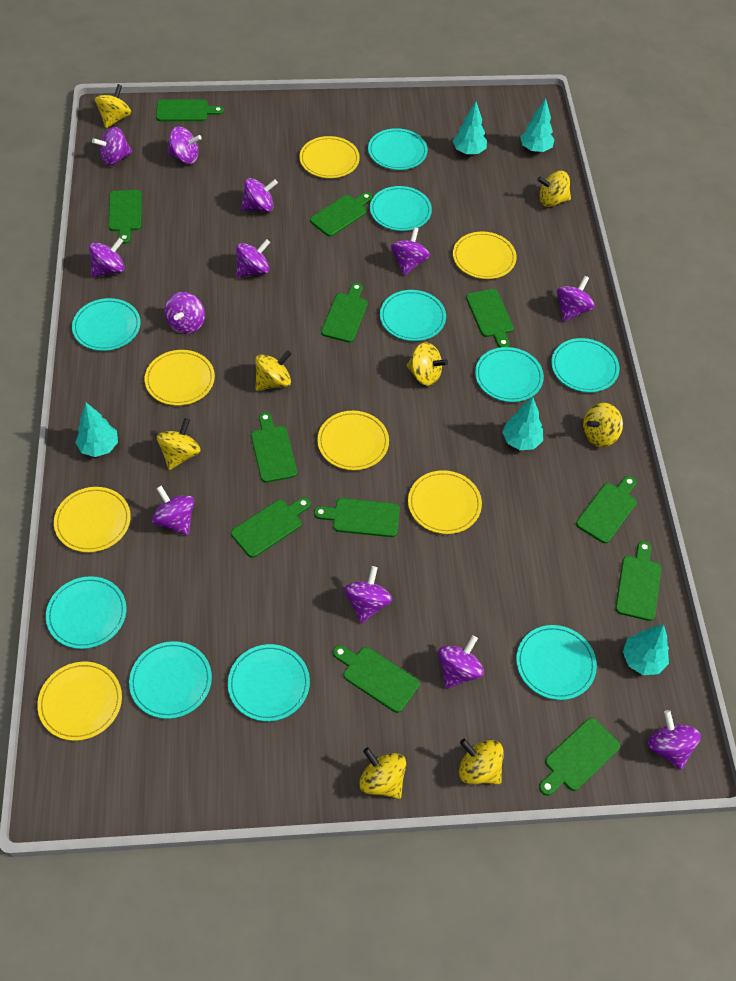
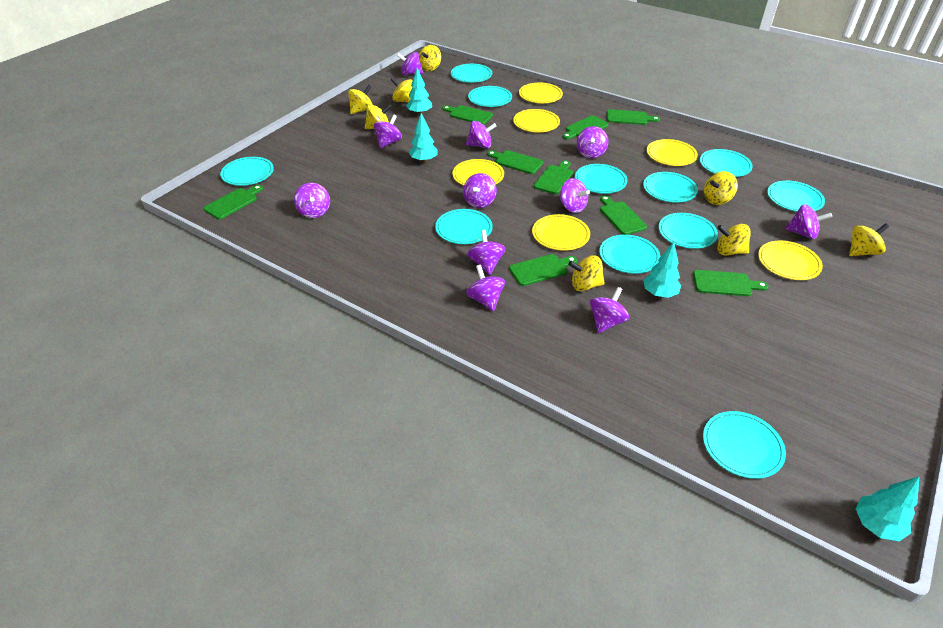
green cutting board: 12 -> 9
purple spinning top: 12 -> 11
turquoise plate: 10 -> 11
turquoise tree: 5 -> 4
yellow plate: 7 -> 6

